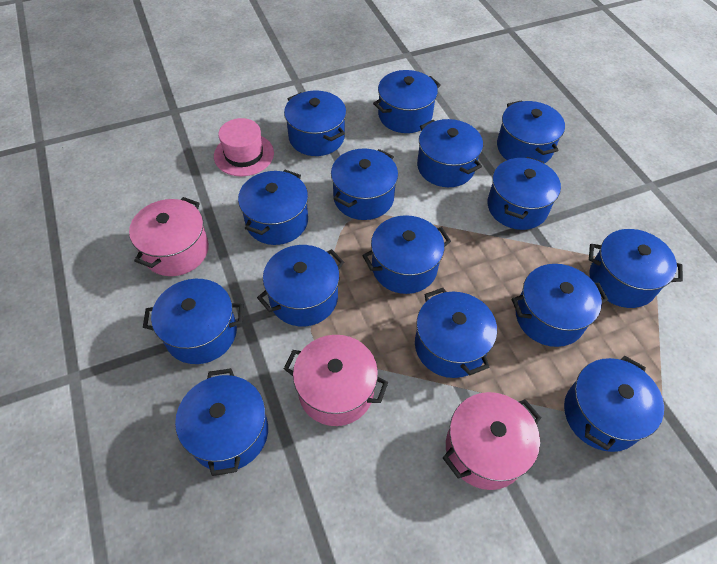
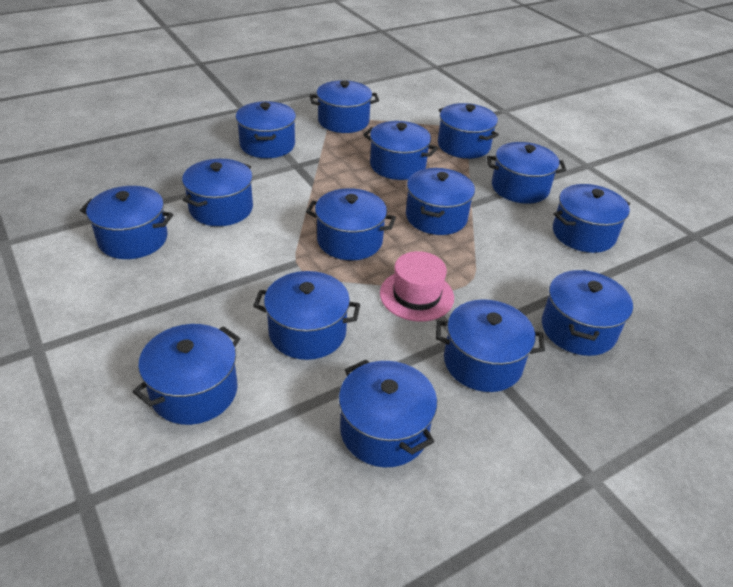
pink pot: 3 -> 0

